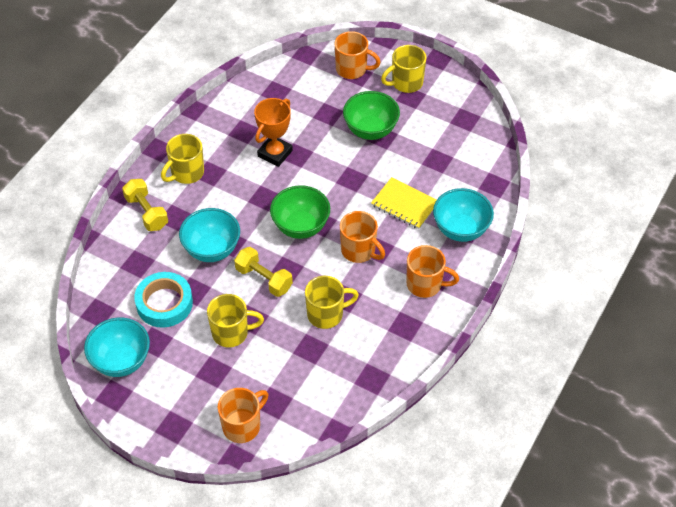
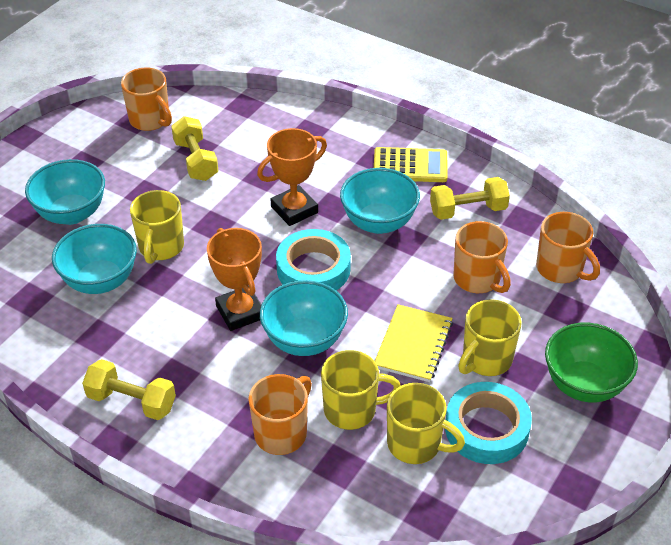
green bowl: 2 -> 1
orange trophy: 1 -> 2
turquoise bowl: 3 -> 4
turquoise tape: 1 -> 2
yellow calculator: 0 -> 1
yellow dumbbell: 2 -> 3

